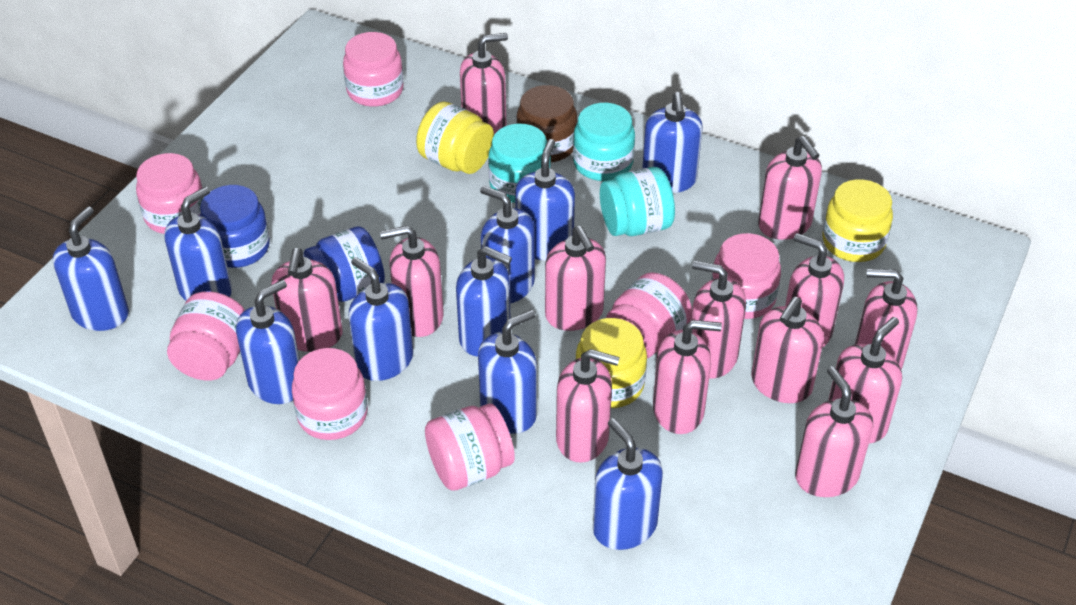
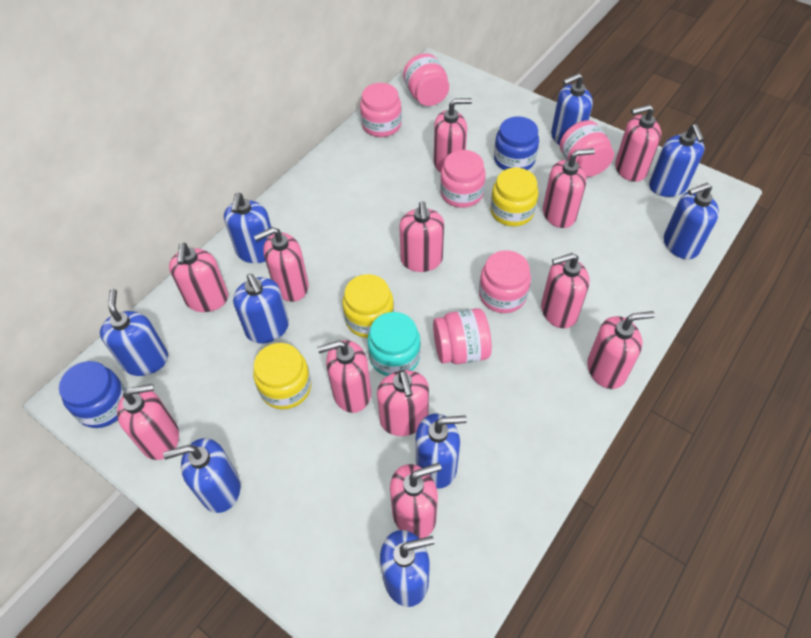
blue soap dispenser: 10 -> 9
brown jar: 1 -> 0
pink jar: 7 -> 6
pink soap dispenser: 13 -> 12
turquoise jar: 3 -> 1

